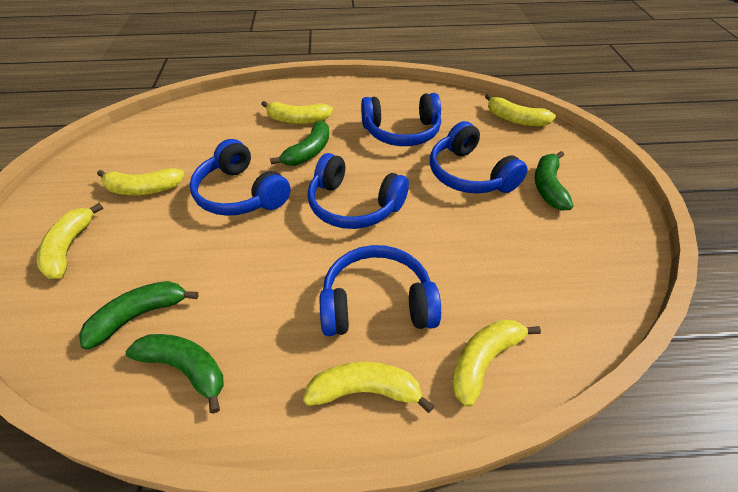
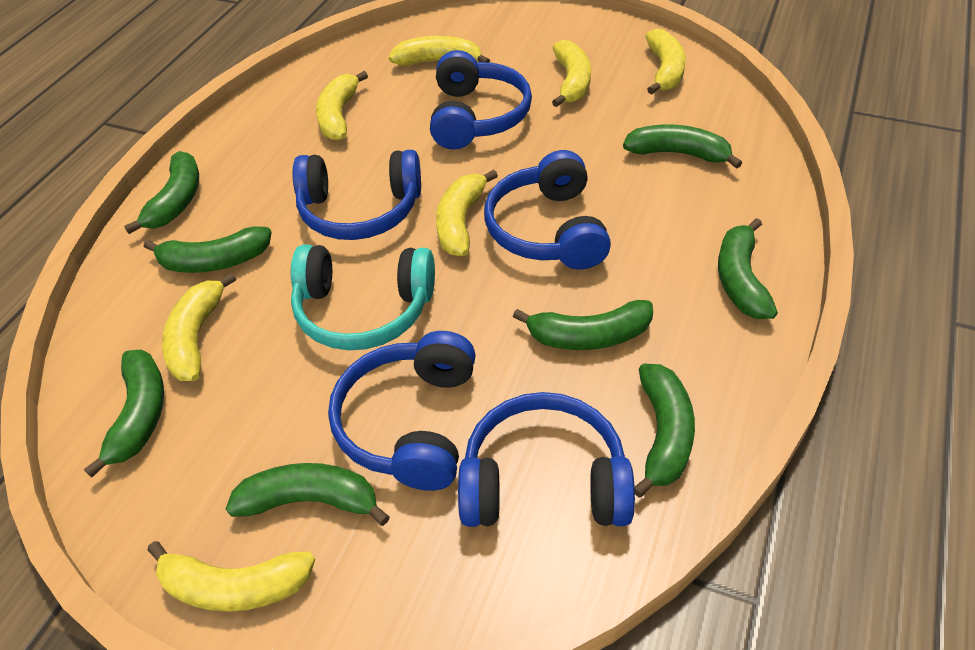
green banana: 4 -> 8
turquoise headphones: 0 -> 1
yellow banana: 6 -> 7

